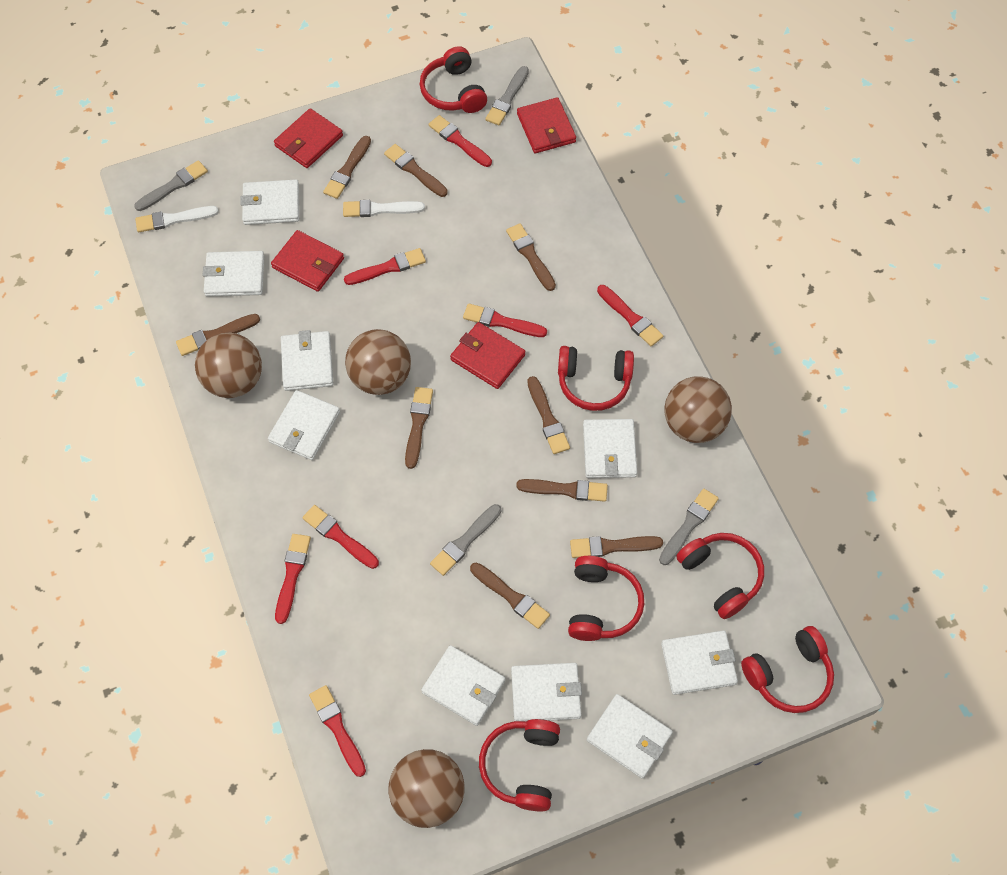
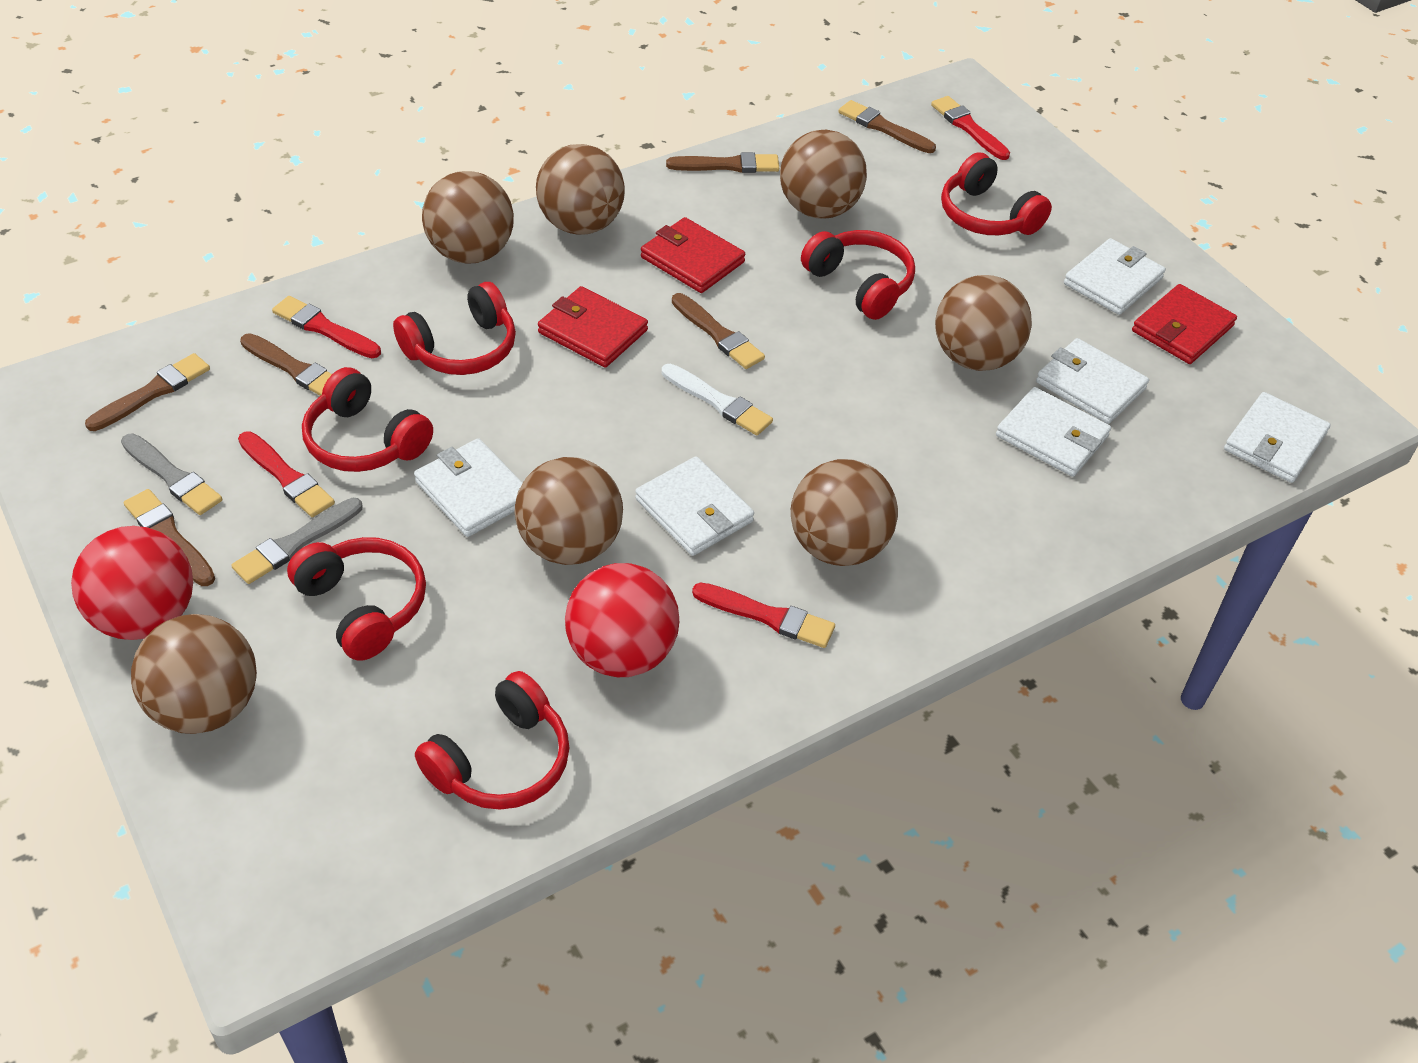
brown ball: 4 -> 7
brown brush: 9 -> 6
grey brush: 4 -> 2
red ball: 0 -> 2
red brush: 7 -> 4
red wallet: 4 -> 3
white brush: 2 -> 1
white wallet: 9 -> 6

